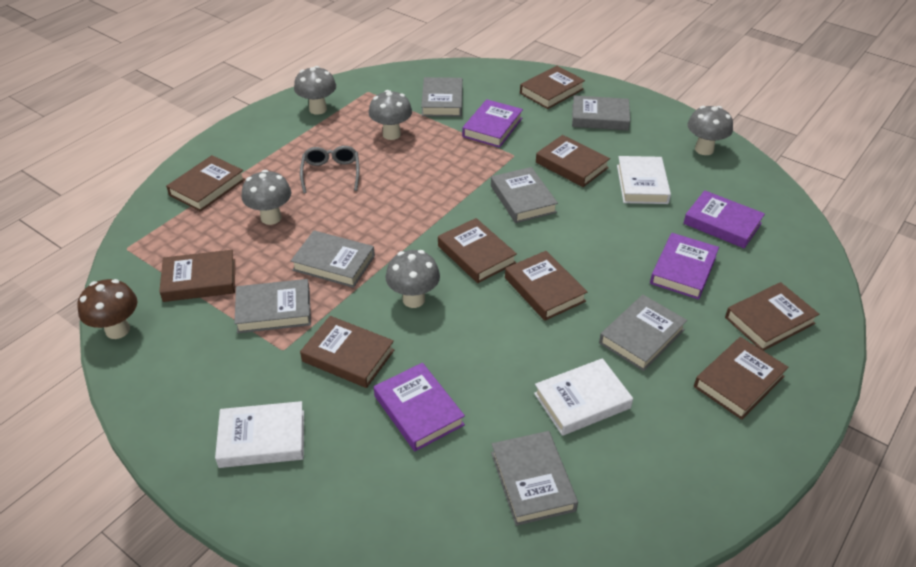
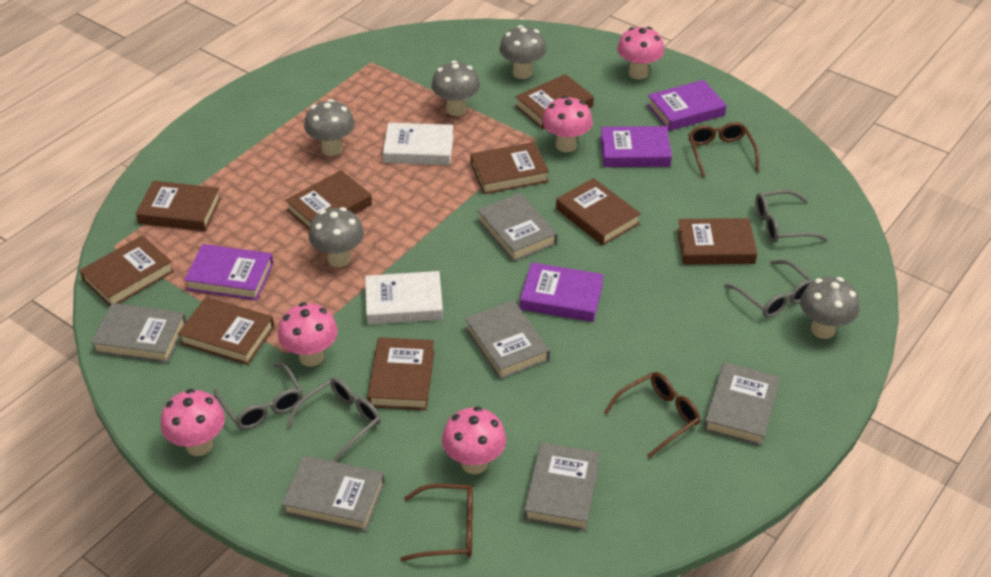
brown glasses: 0 -> 3
brown mushroom: 1 -> 0
grey book: 7 -> 6
grey glasses: 1 -> 4
pink mushroom: 0 -> 5
white book: 3 -> 2

